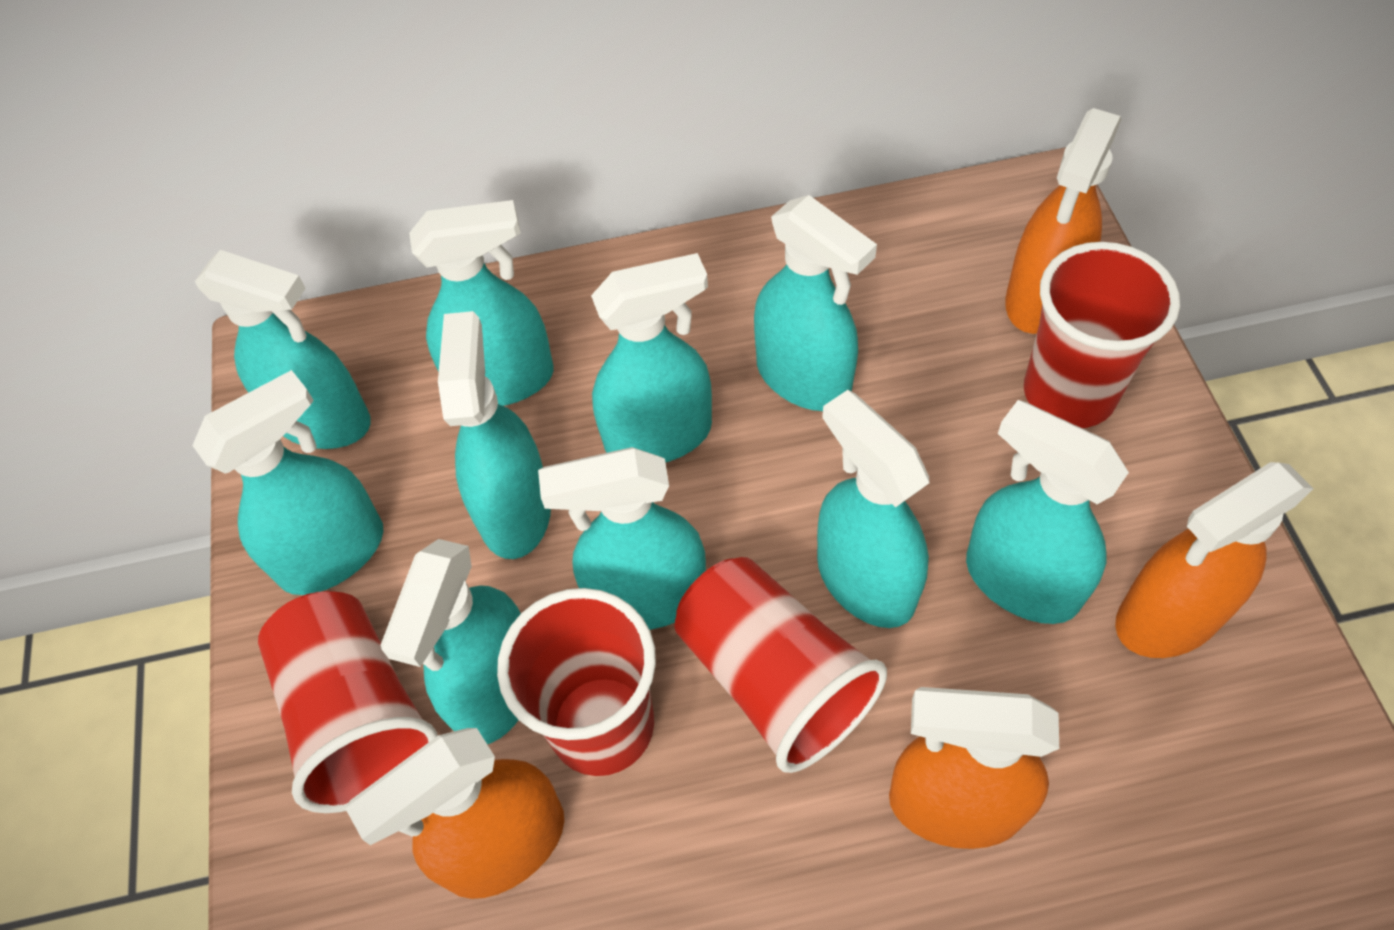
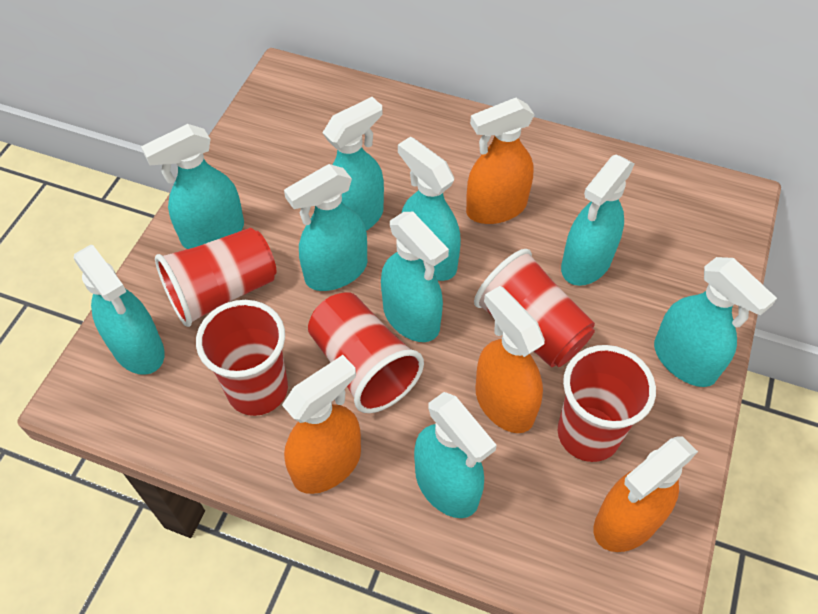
red cup: 4 -> 5
turquoise spray bottle: 10 -> 9

